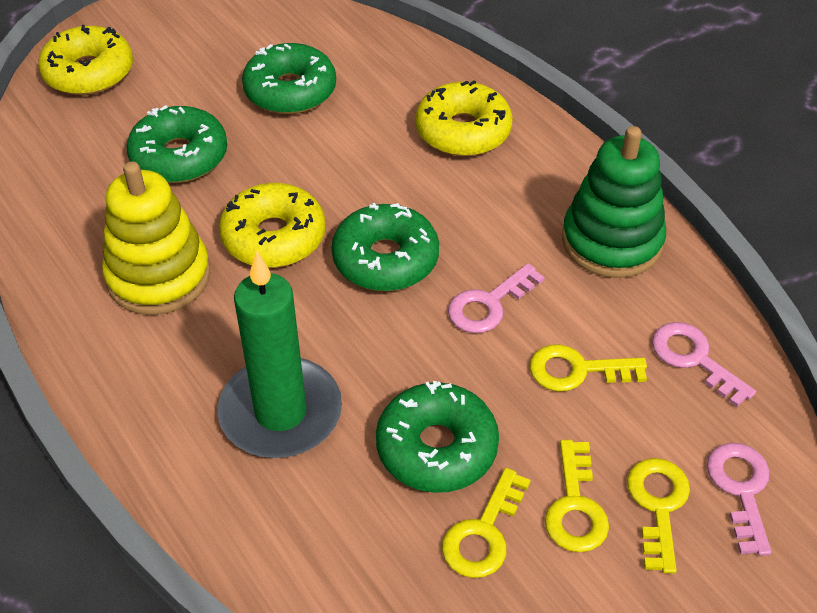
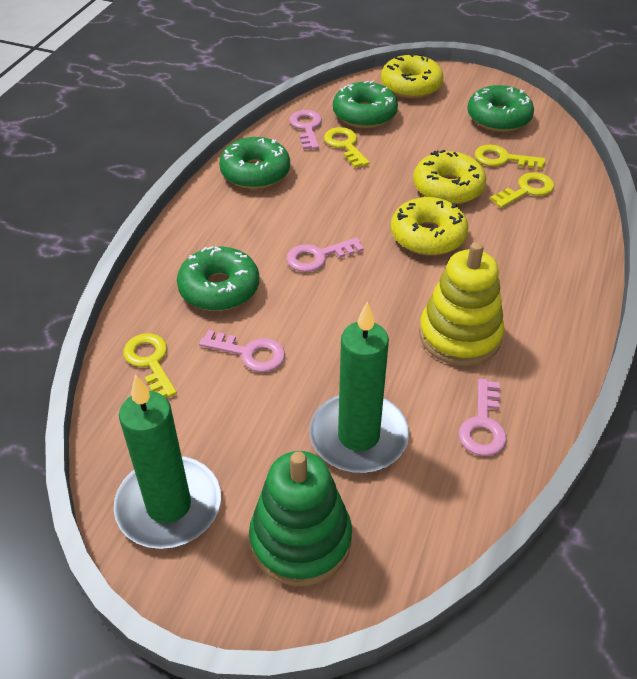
green candle: 1 -> 2
pink key: 3 -> 4

